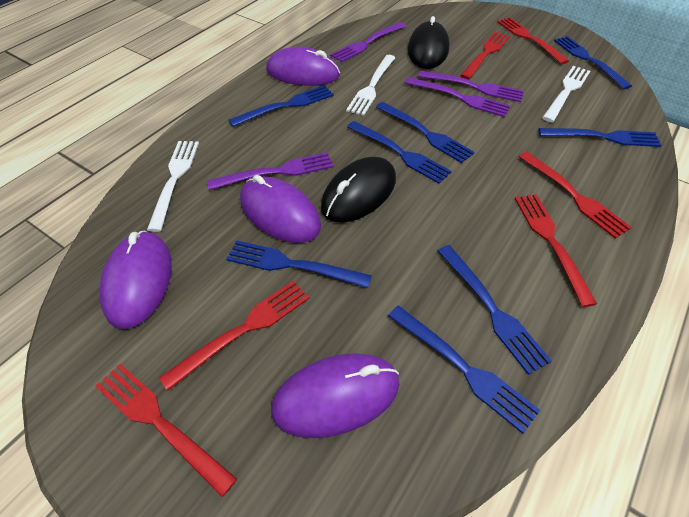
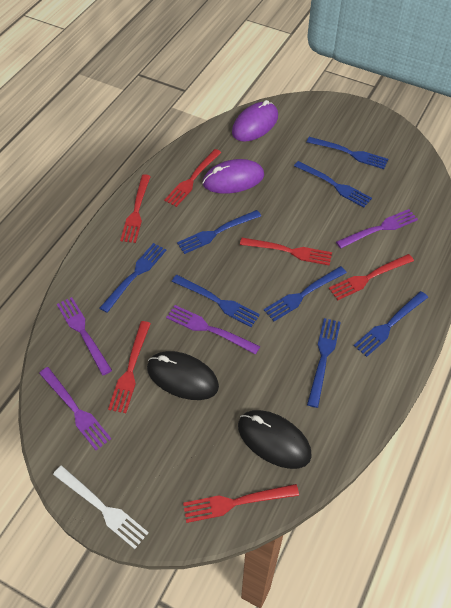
purple mouse: 4 -> 2
white fork: 3 -> 1

